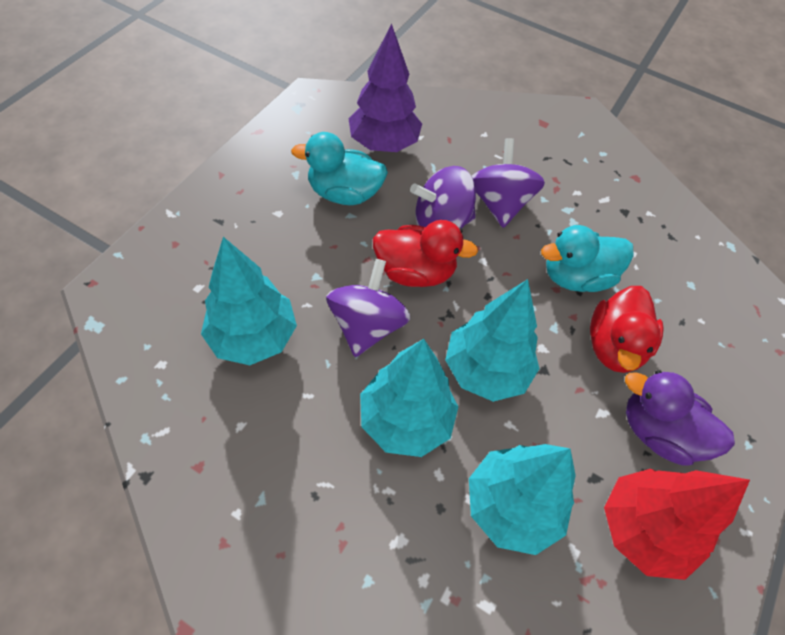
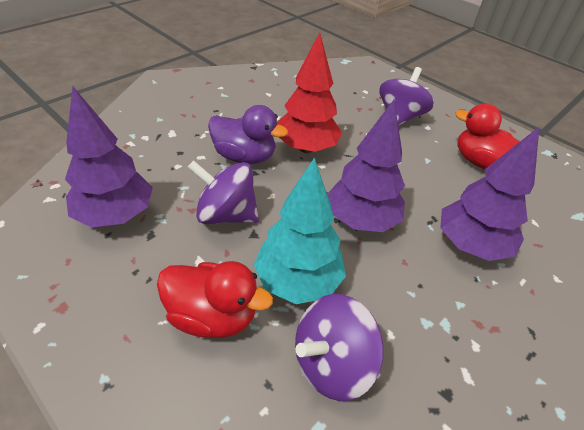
purple tree: 1 -> 3
turquoise duck: 2 -> 0
turquoise tree: 4 -> 1

